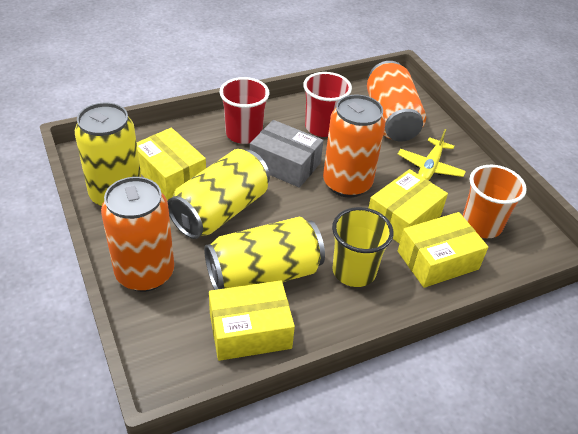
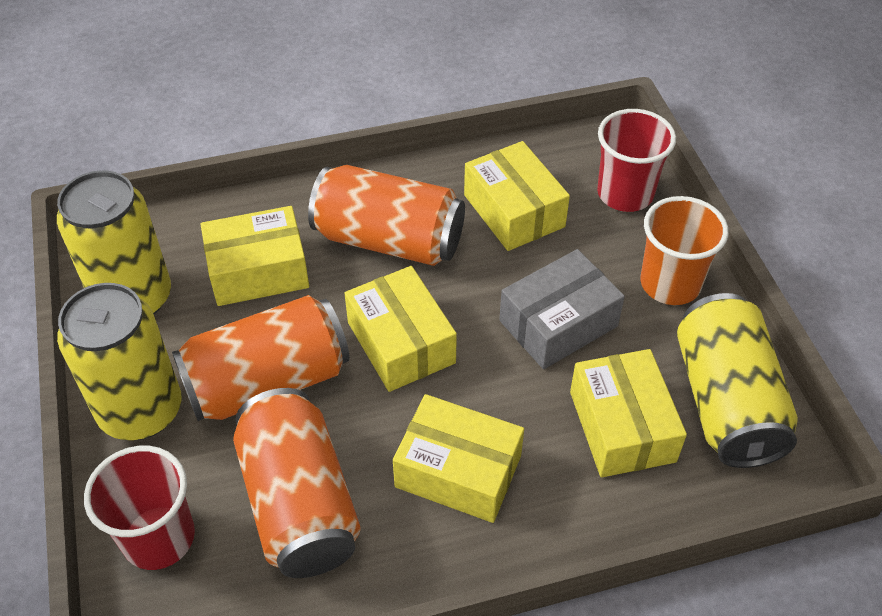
yellow box: 4 -> 5
yellow cup: 1 -> 0
yellow plane: 1 -> 0

